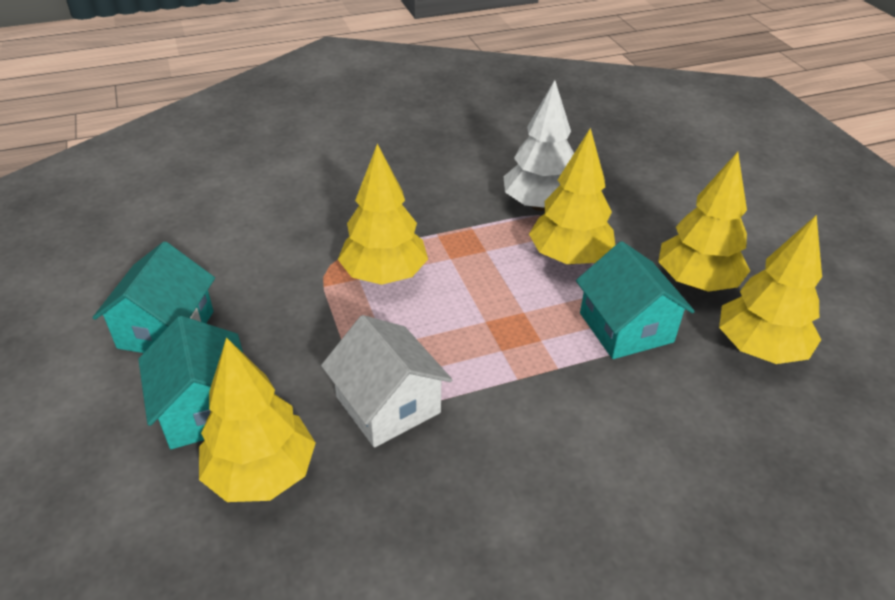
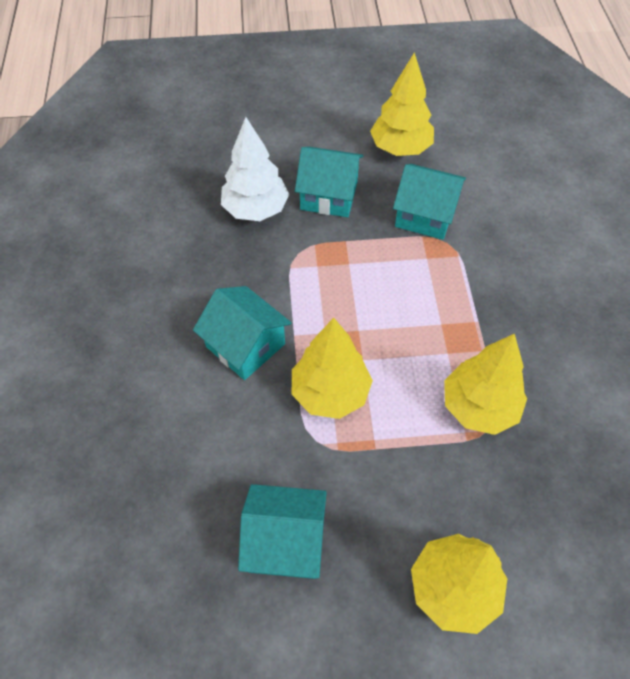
turquoise house: 3 -> 4
white house: 1 -> 0
yellow tree: 5 -> 4

